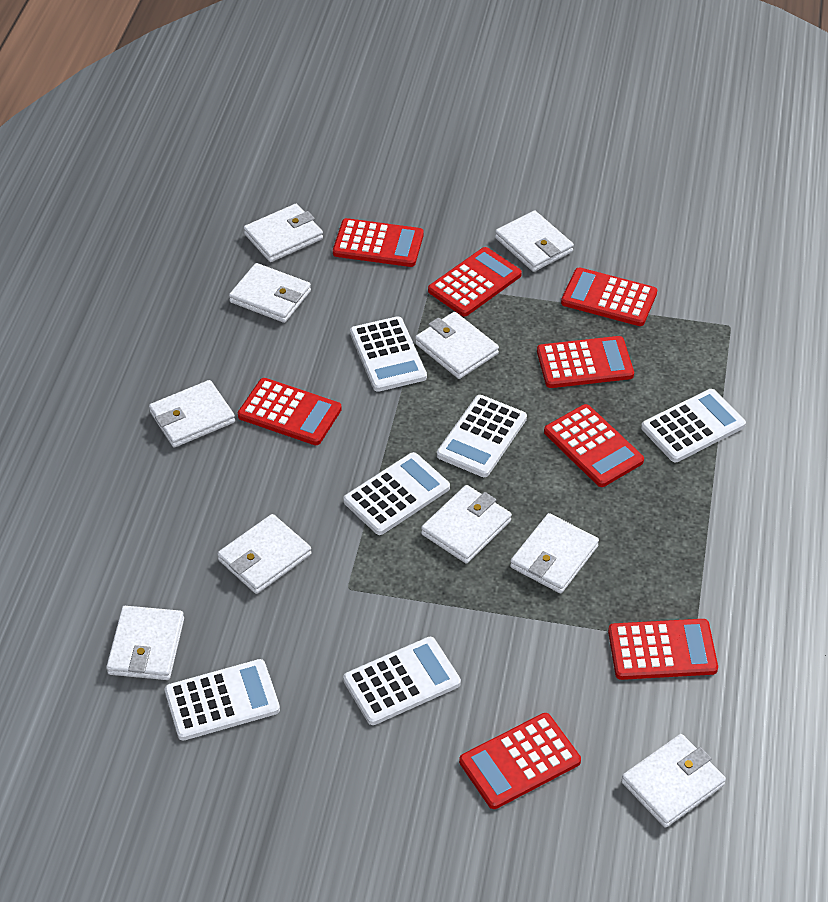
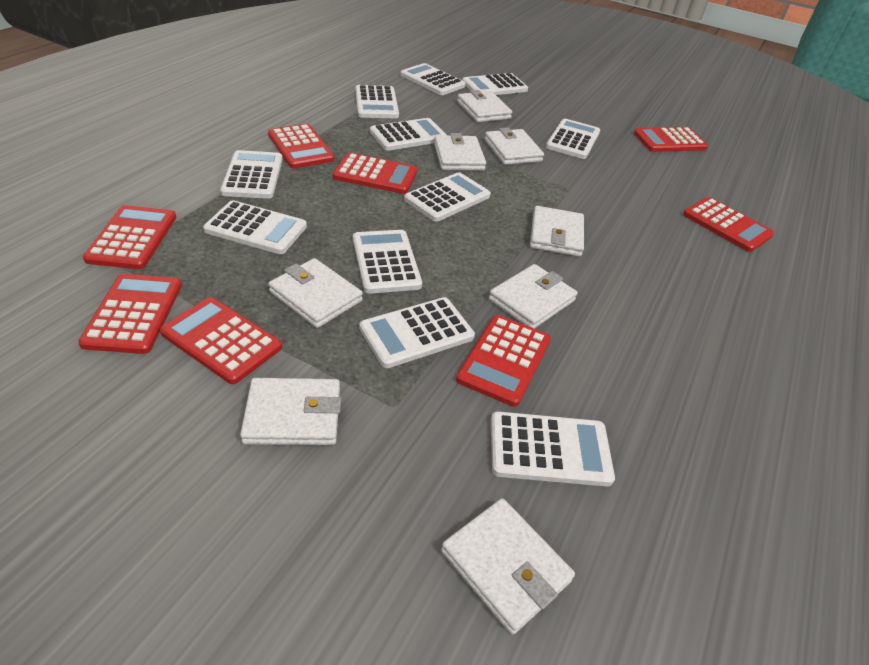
white calculator: 6 -> 11
white wallet: 10 -> 8

